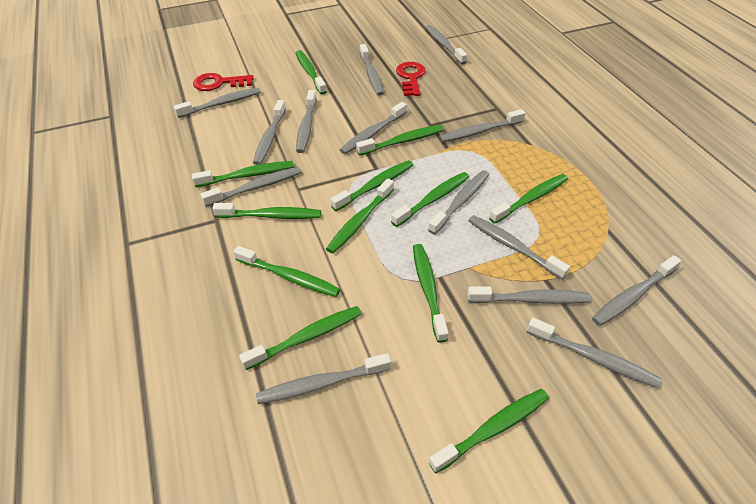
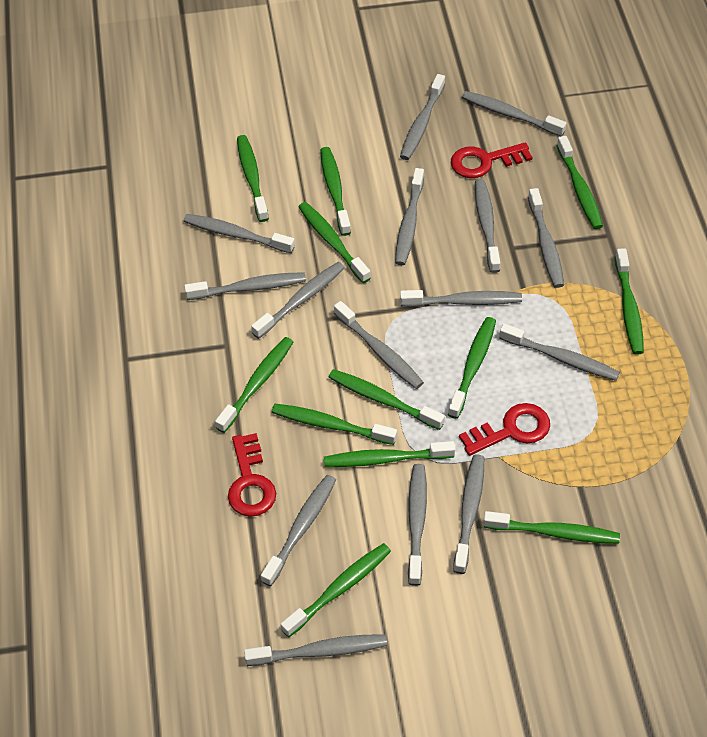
grey toothbrush: 14 -> 15
red key: 2 -> 3

